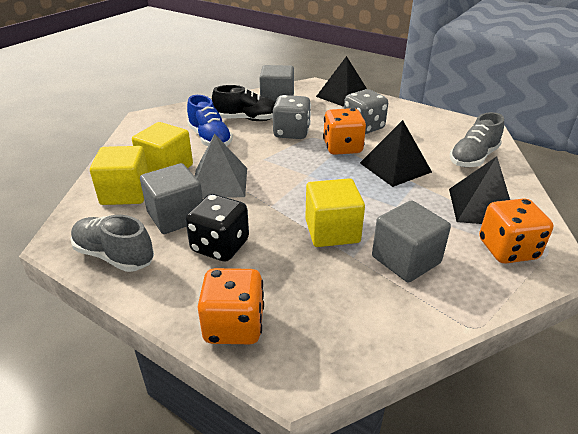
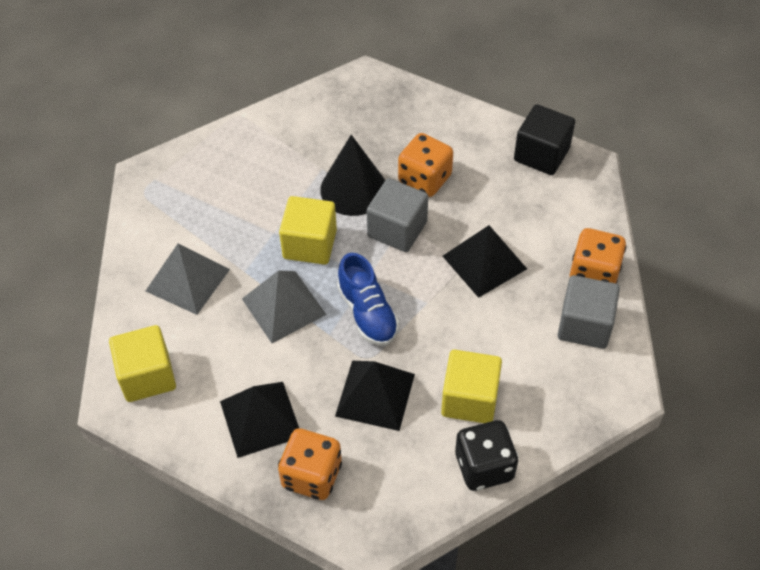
black cone: 0 -> 1
black cube: 0 -> 1
black shoe: 1 -> 0
grey cube: 3 -> 2
grey dice: 2 -> 0
grey pyramid: 1 -> 2
grey shoe: 2 -> 0

